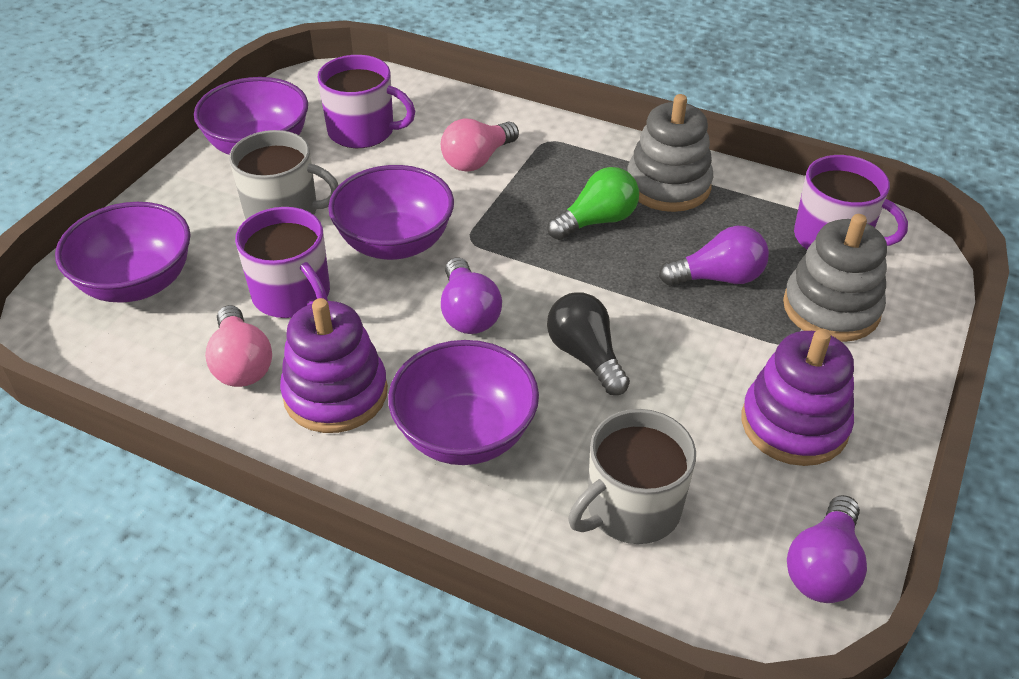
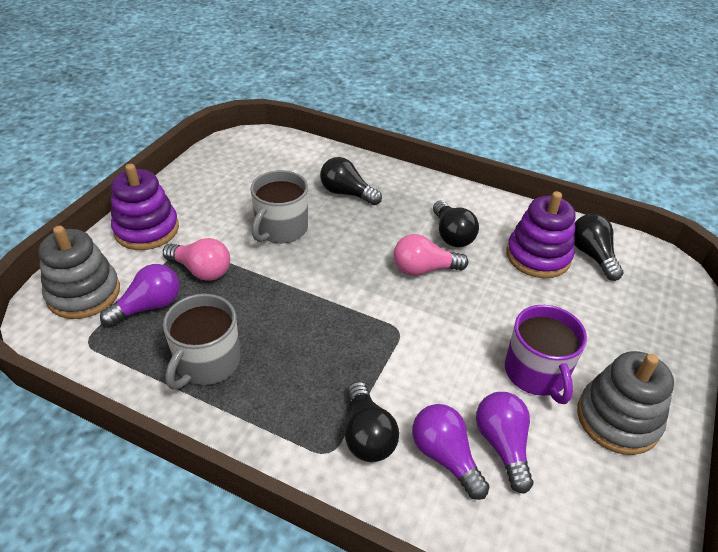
black light bulb: 1 -> 4
green light bulb: 1 -> 0
purple bowl: 4 -> 0
purple mug: 3 -> 1

